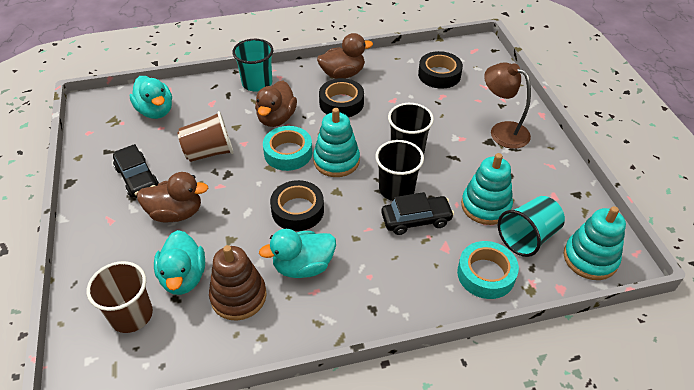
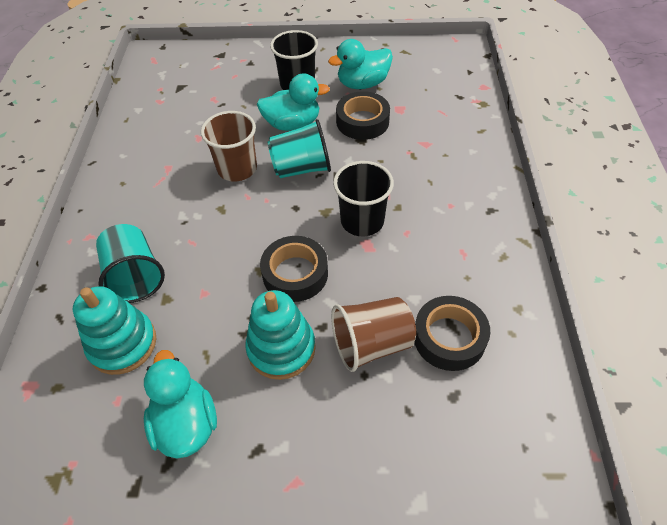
black car: 2 -> 0
brown duck: 3 -> 0
brown lamp: 1 -> 0
brown stacking toy: 1 -> 0
turquoise stacking toy: 3 -> 2
turquoise tape: 2 -> 0

